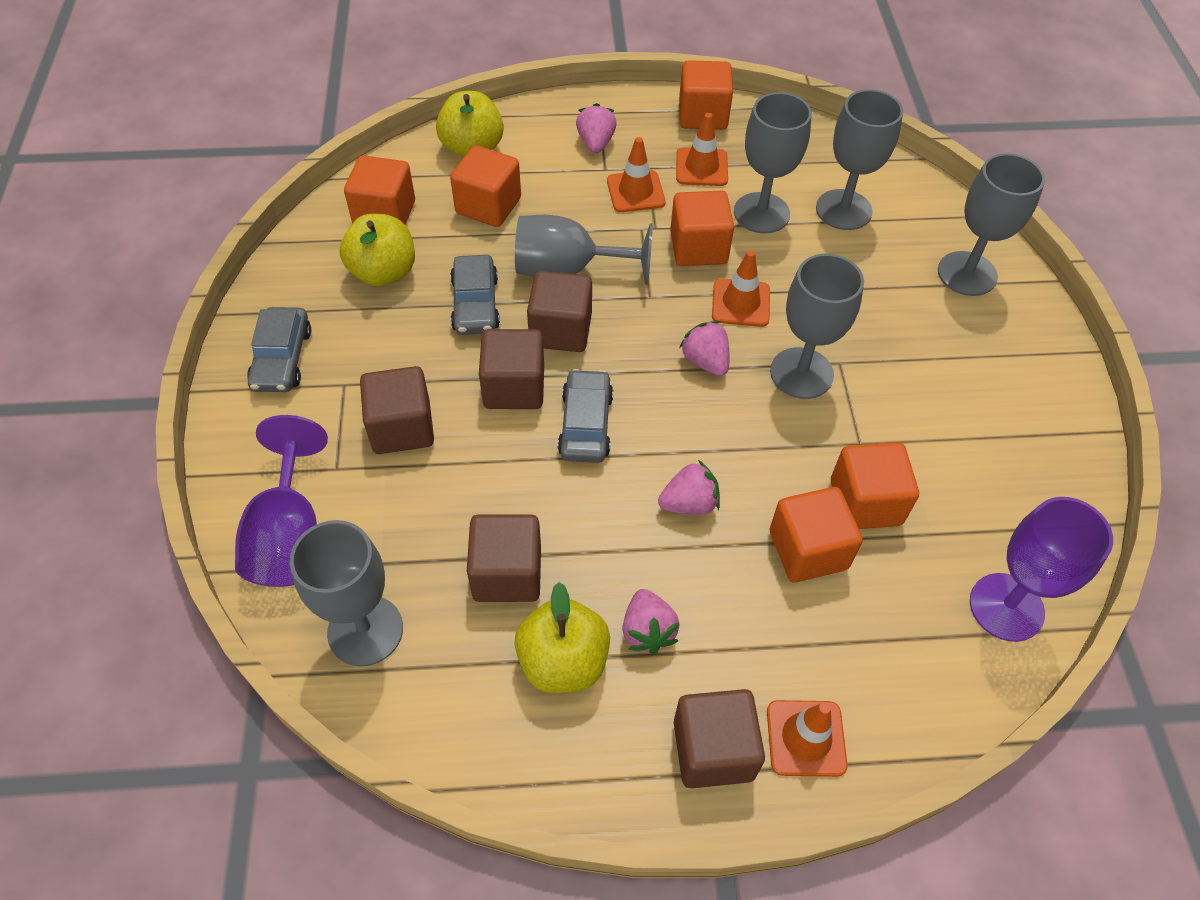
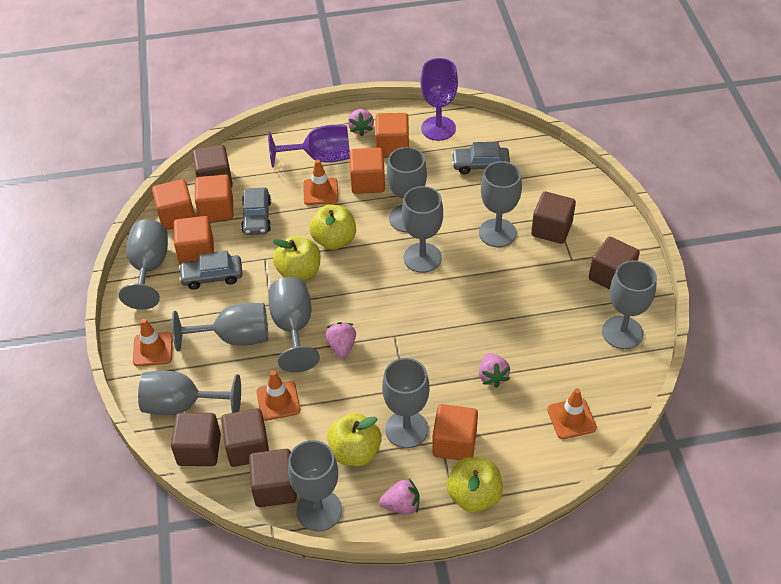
brown cube: 5 -> 6
grey goblet: 6 -> 10
yellow apple: 3 -> 4

